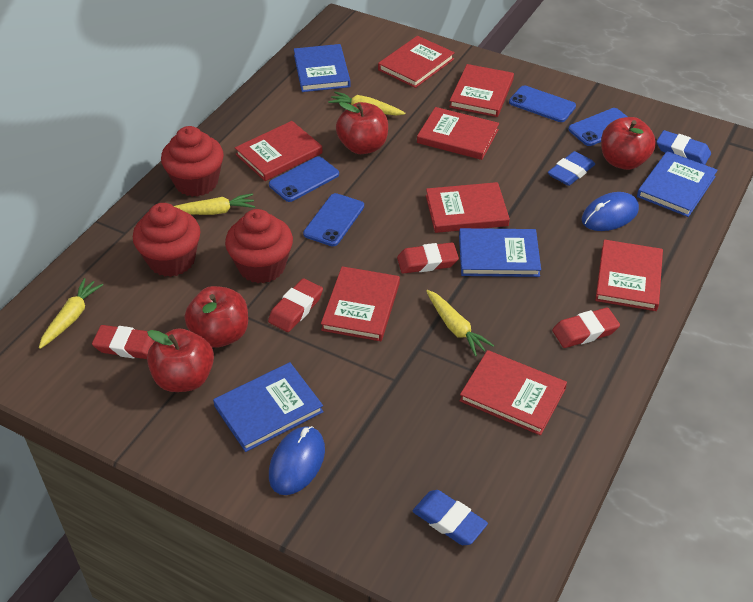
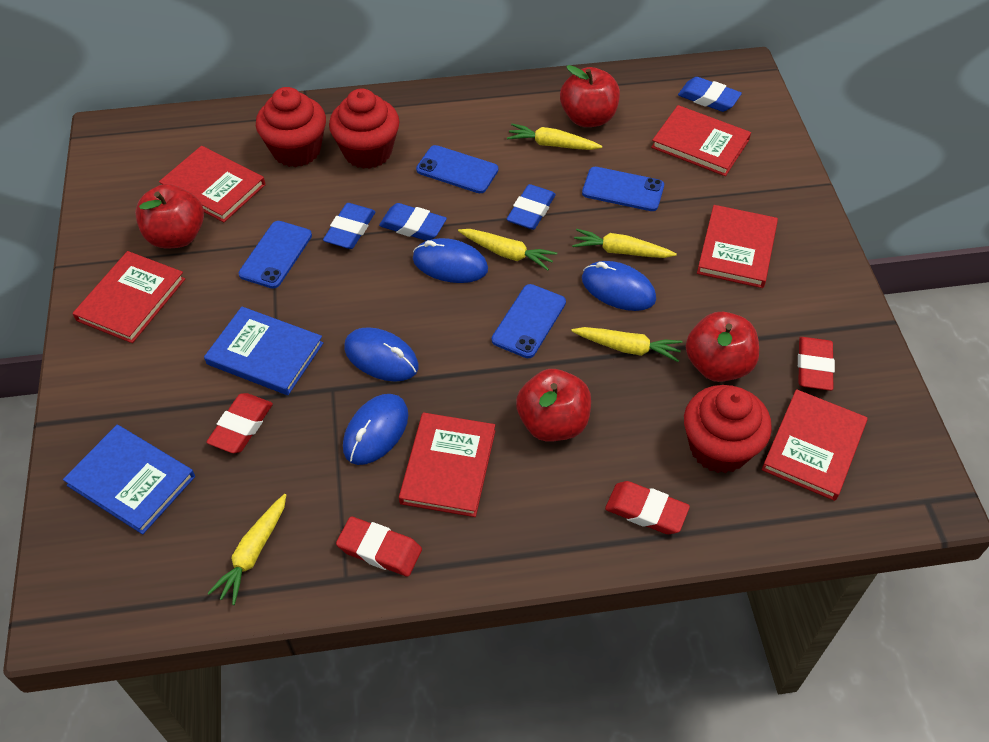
blue book: 4 -> 2
blue eraser: 3 -> 4
blue mouse: 2 -> 4
red book: 8 -> 6
yellow carrot: 4 -> 5

